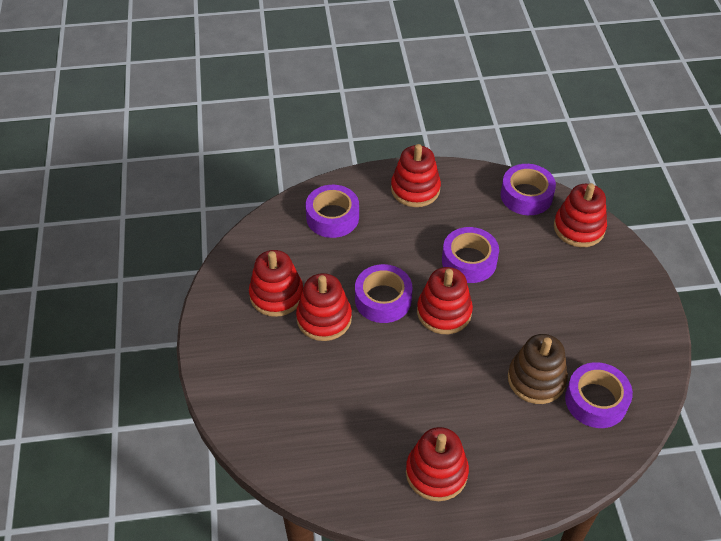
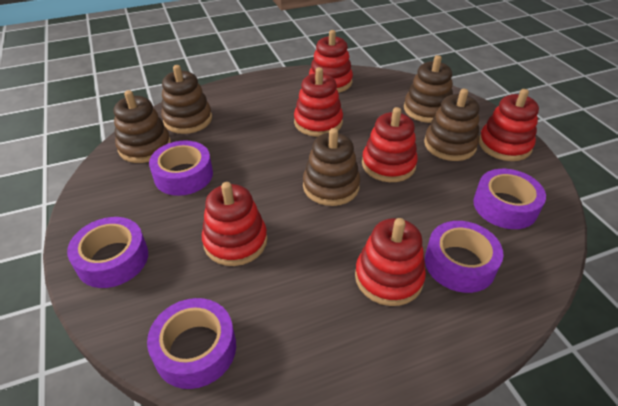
brown stacking toy: 1 -> 5

